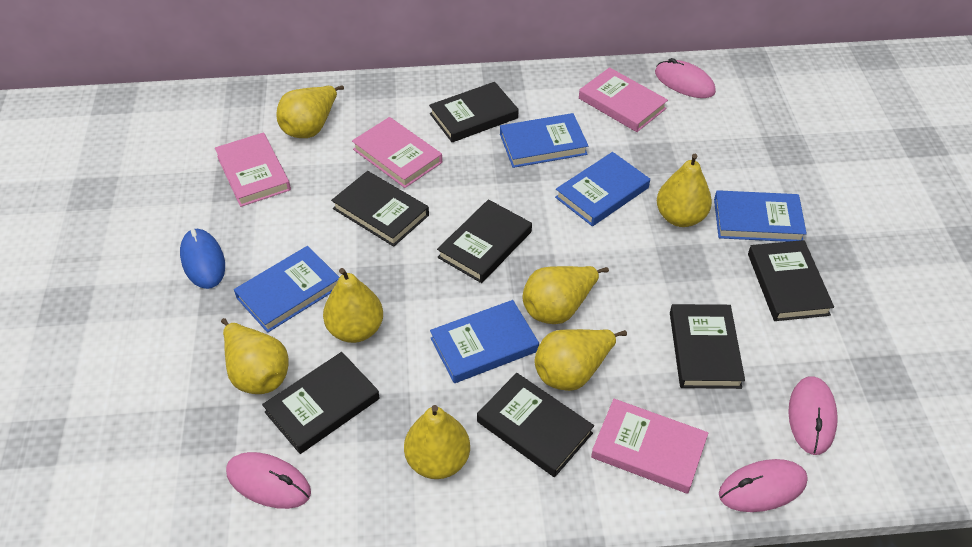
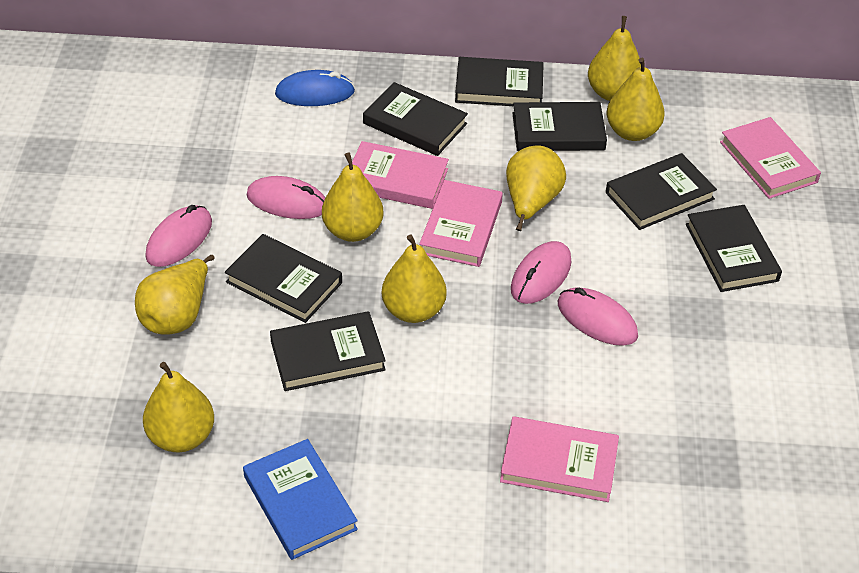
blue book: 5 -> 1

